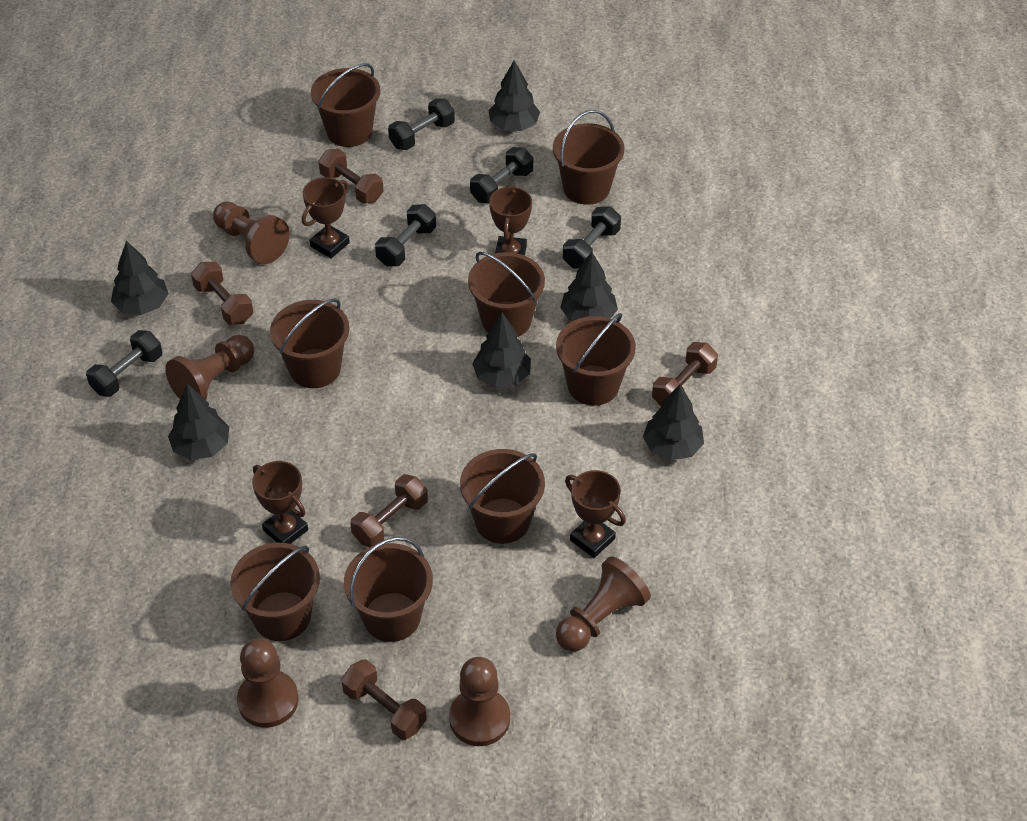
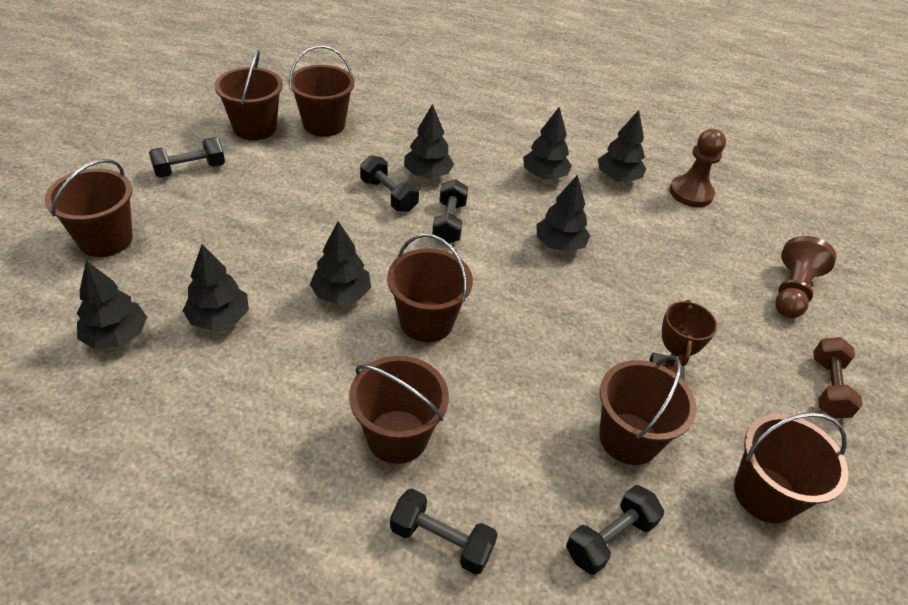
black tree: 6 -> 7
brown bucket: 8 -> 7
brown dumbbell: 5 -> 1
brown pawn: 5 -> 2
brown trophy: 4 -> 1

